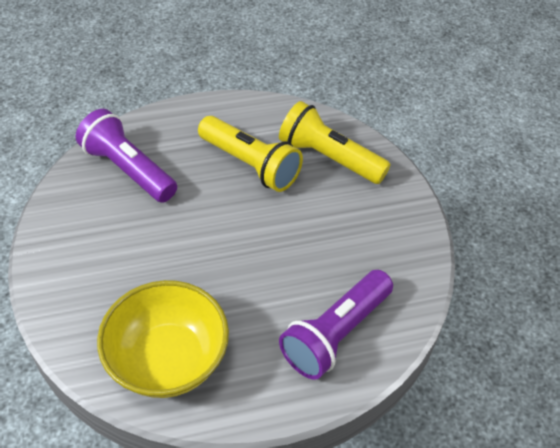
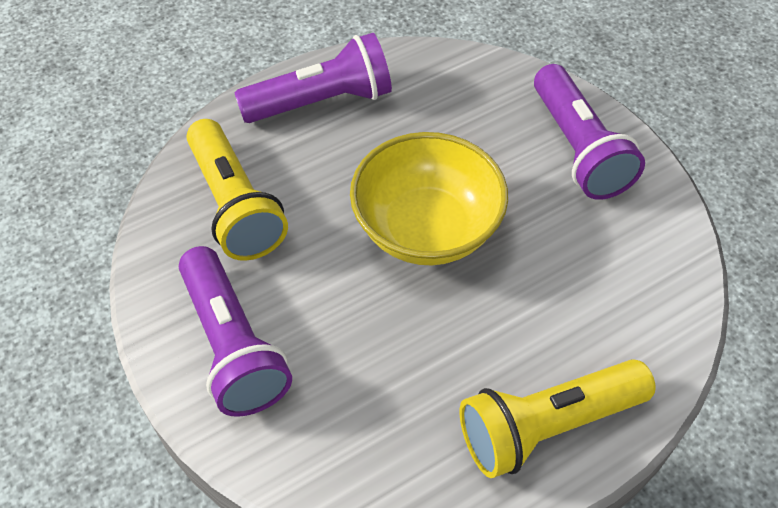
purple flashlight: 2 -> 3

